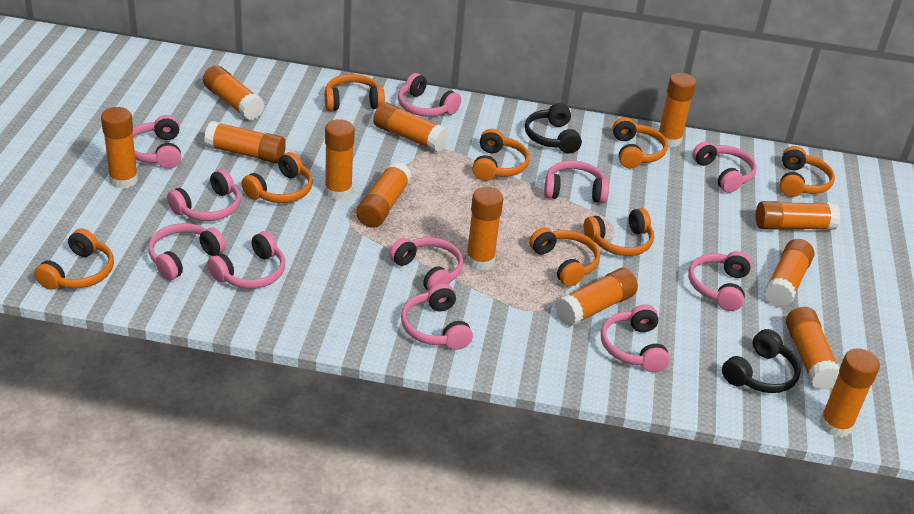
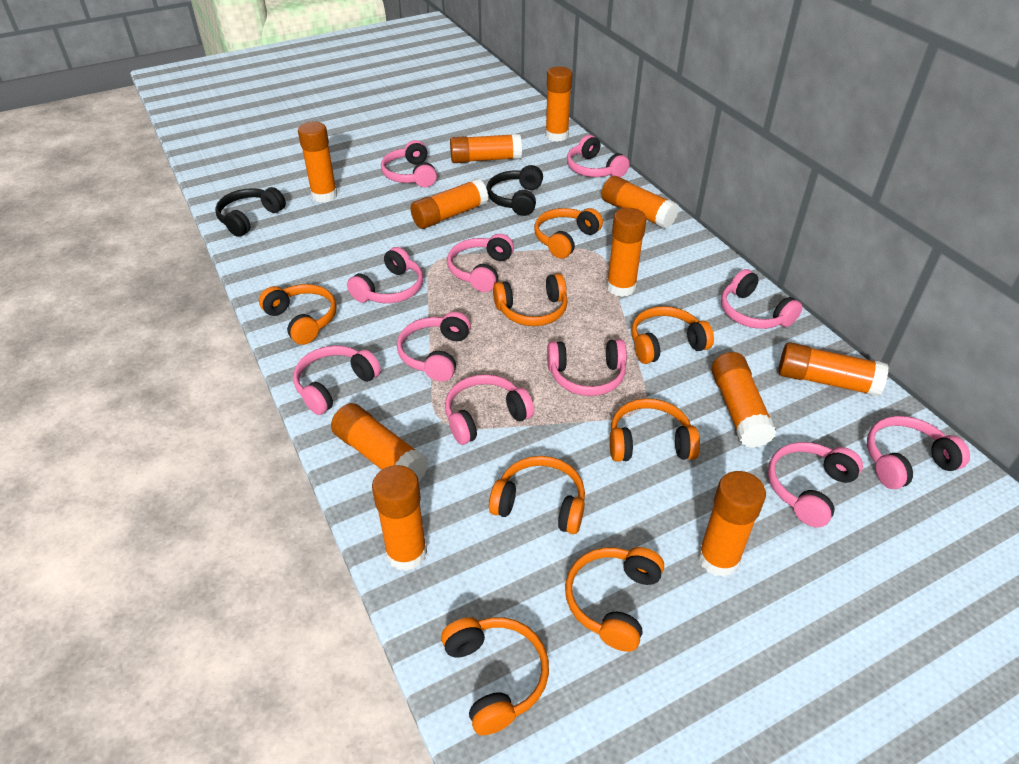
orange glue stick: 13 -> 11

